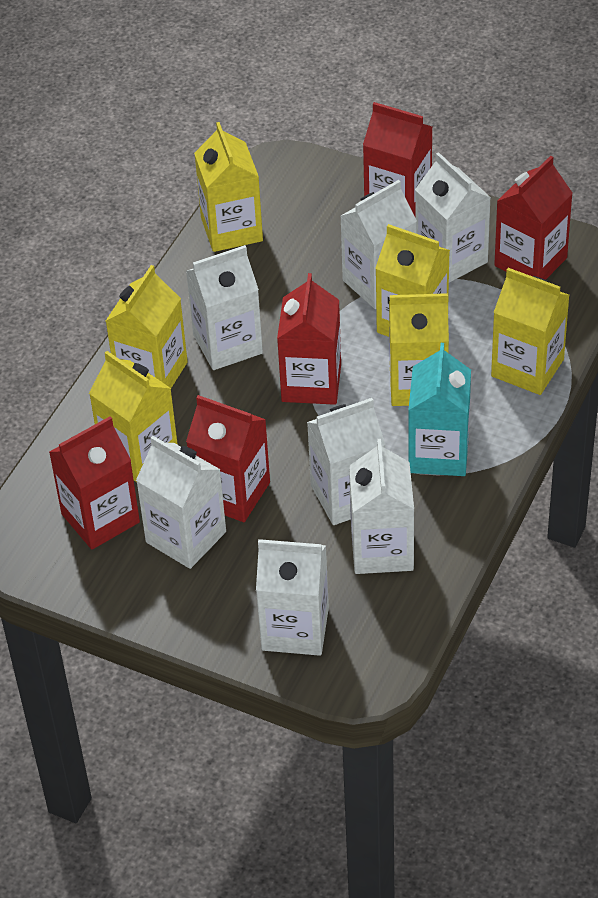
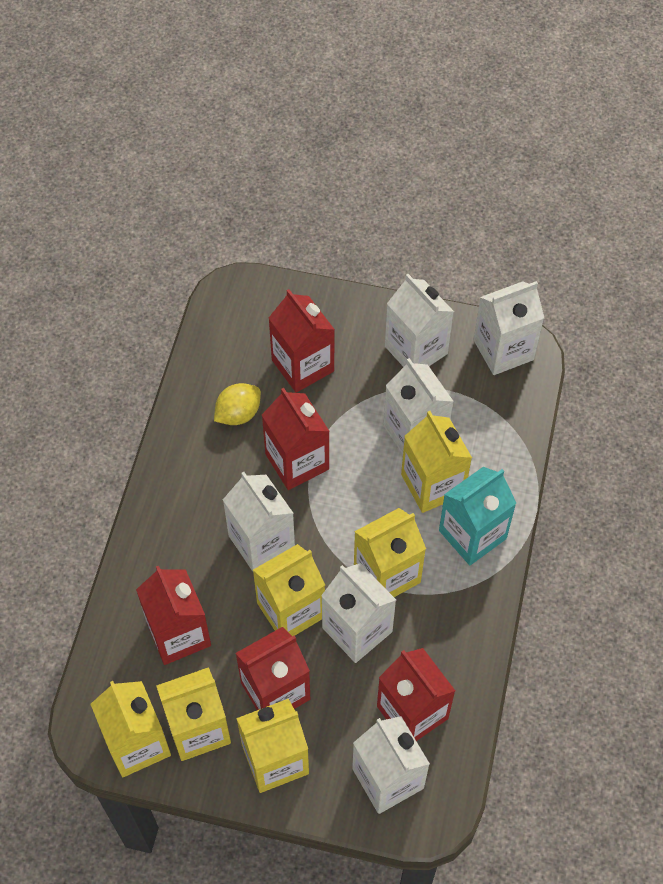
white carton: 7 -> 6
yellow lemon: 0 -> 1

